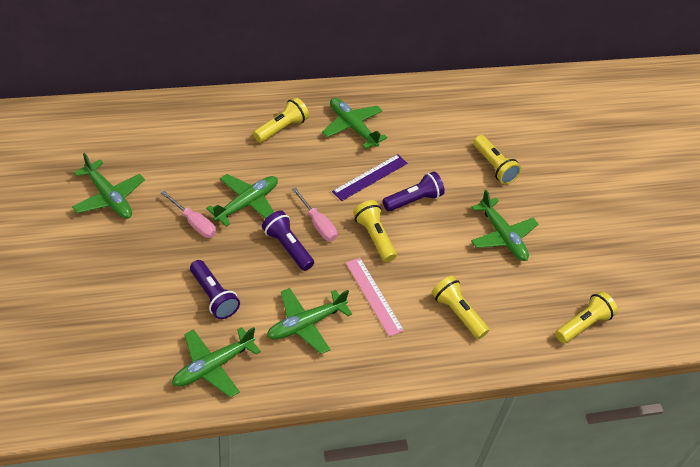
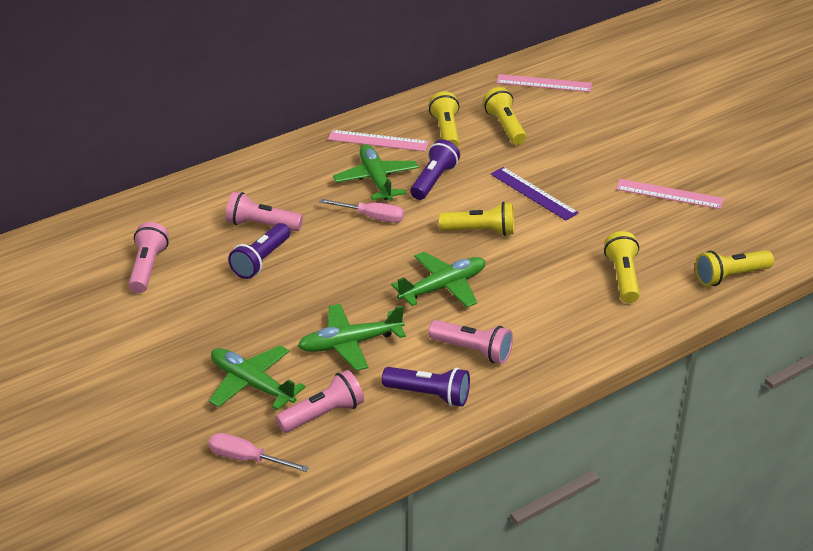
green plane: 6 -> 4
pink flashlight: 0 -> 4
pink ruler: 1 -> 3

